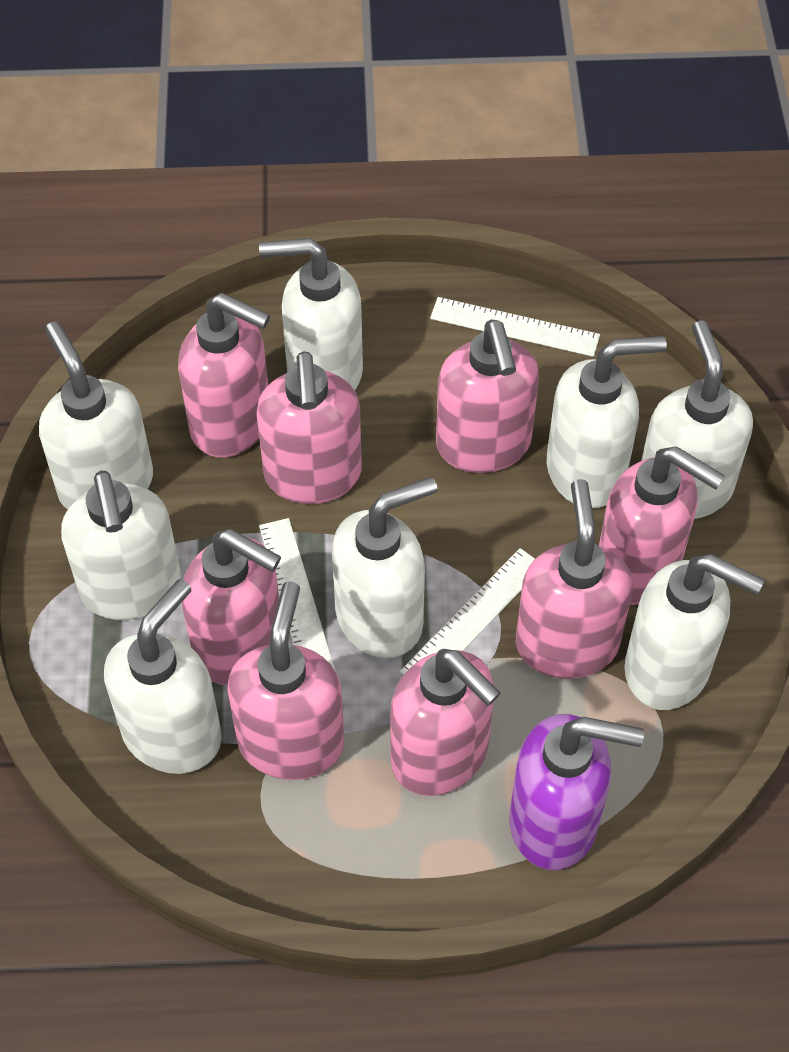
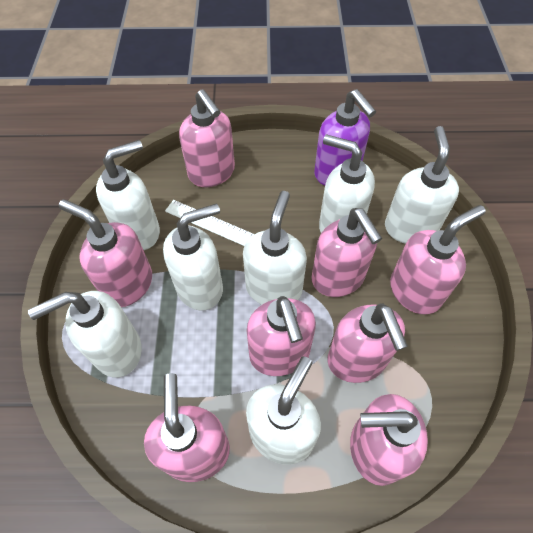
white ruler: 3 -> 1
white soap dispenser: 8 -> 7

